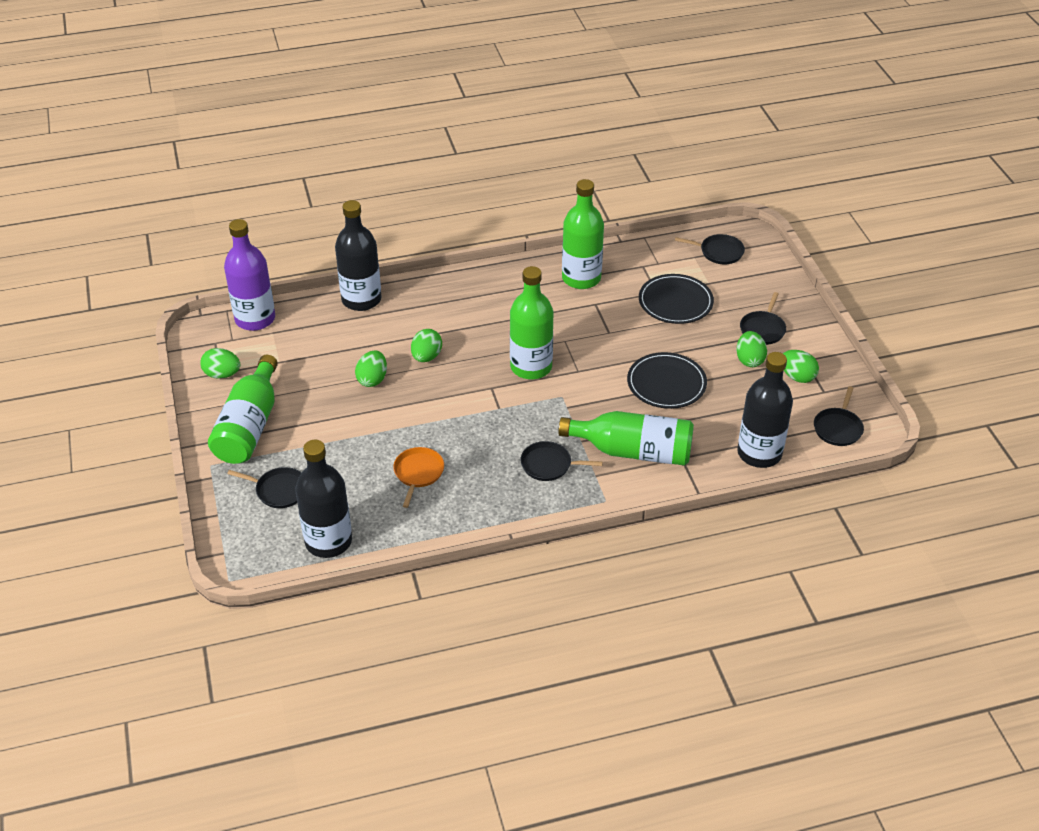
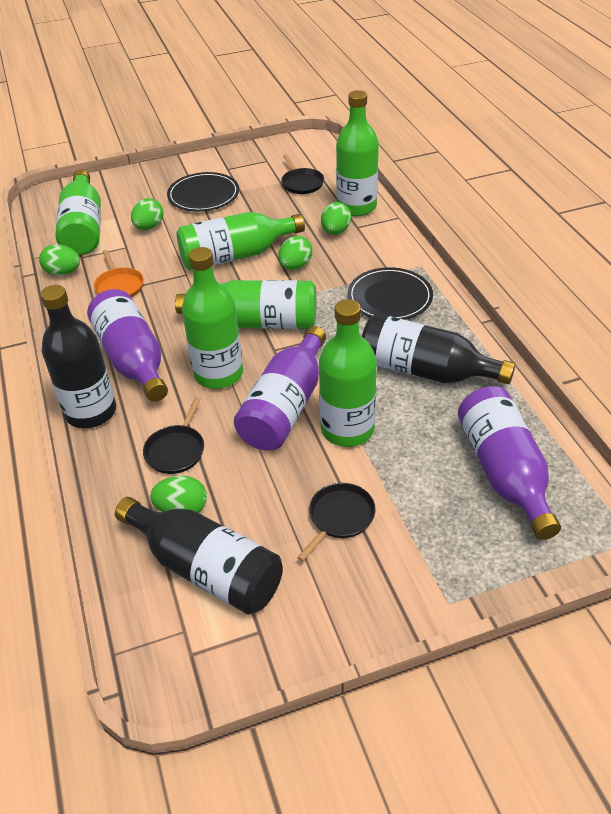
black pan: 5 -> 3
green bottle: 4 -> 6
purple bottle: 1 -> 3

